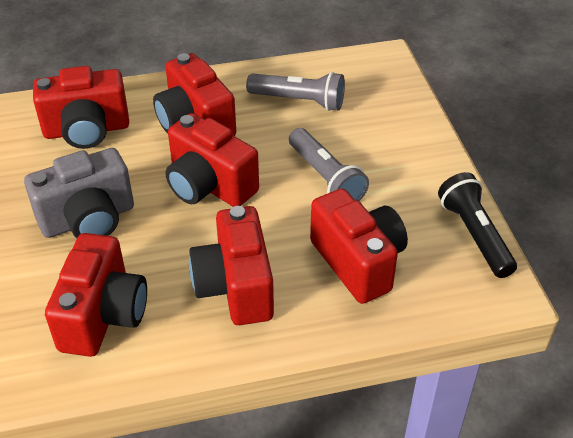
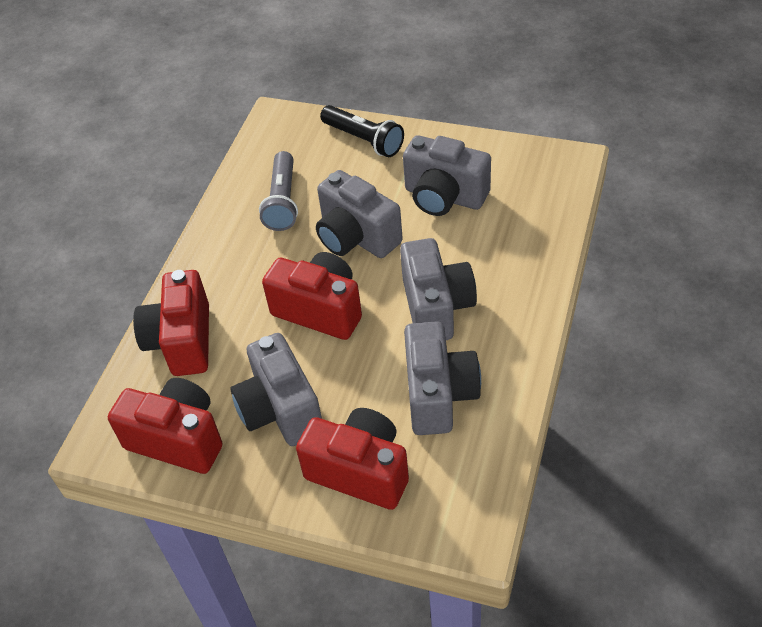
grey camera: 1 -> 5
grey flashlight: 2 -> 1
red camera: 6 -> 4

